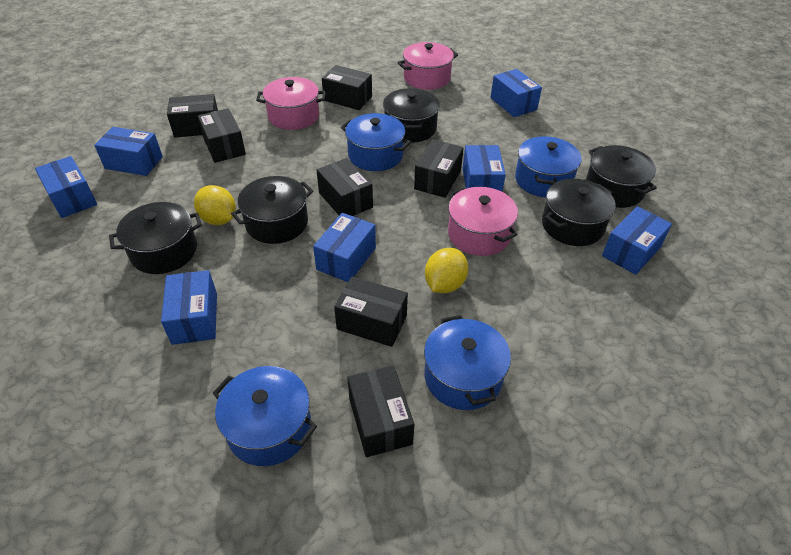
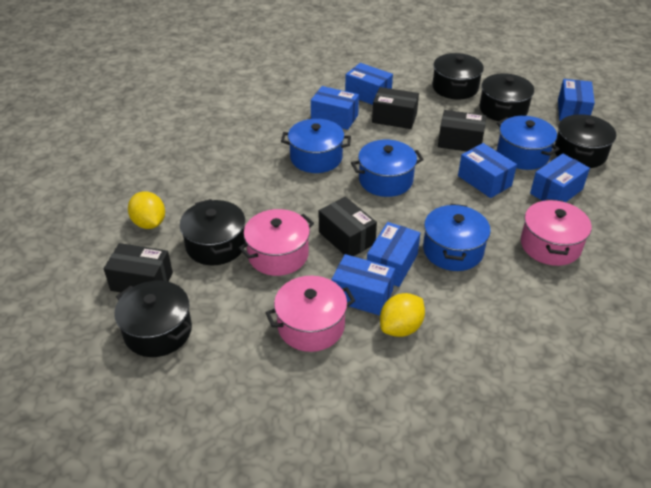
black box: 7 -> 4

